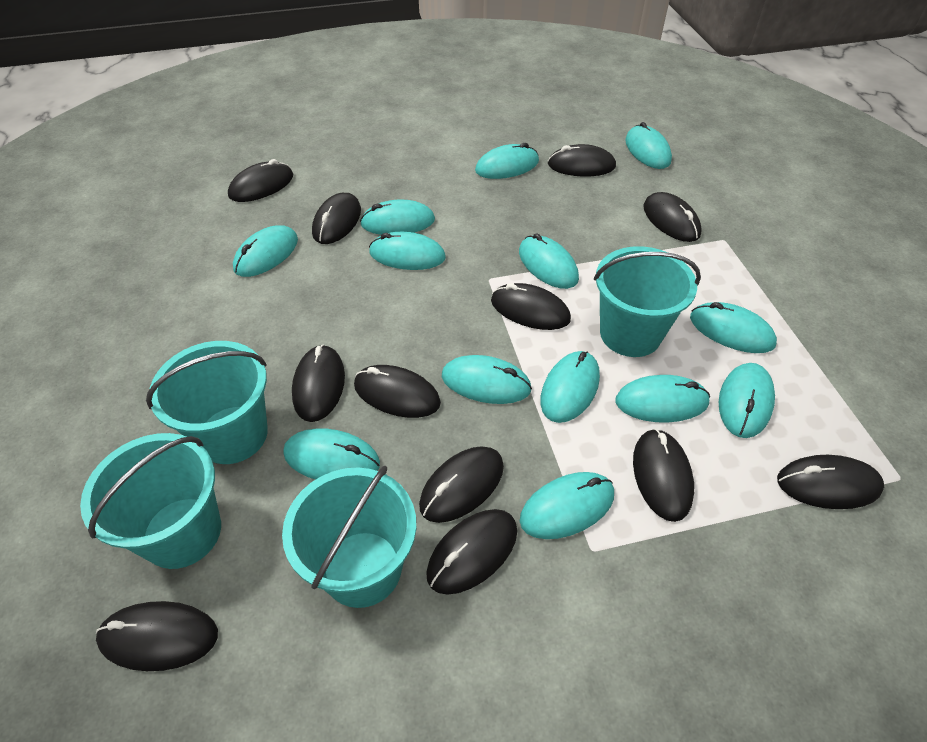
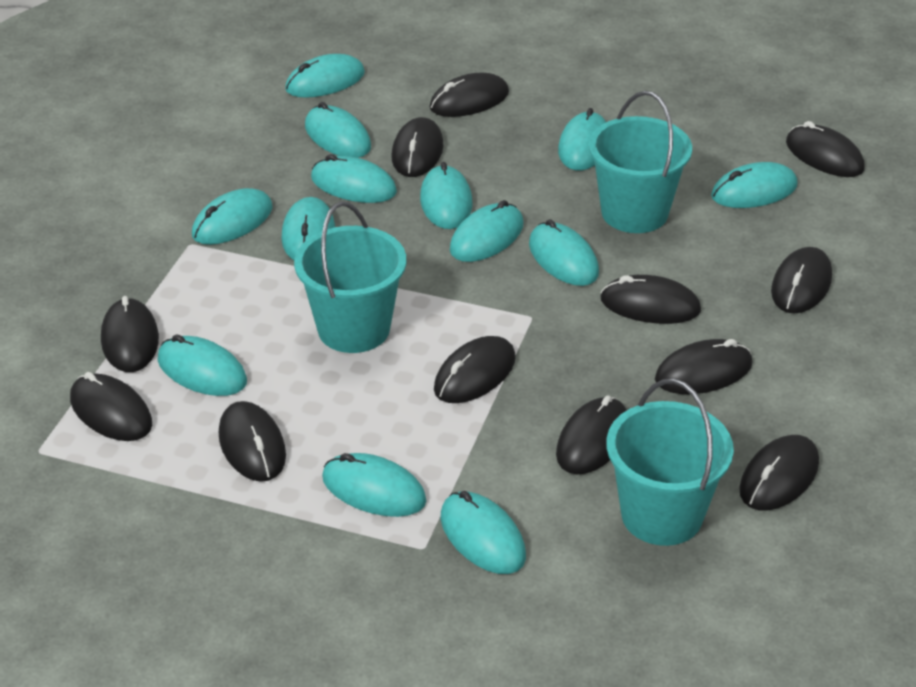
turquoise bucket: 4 -> 3

